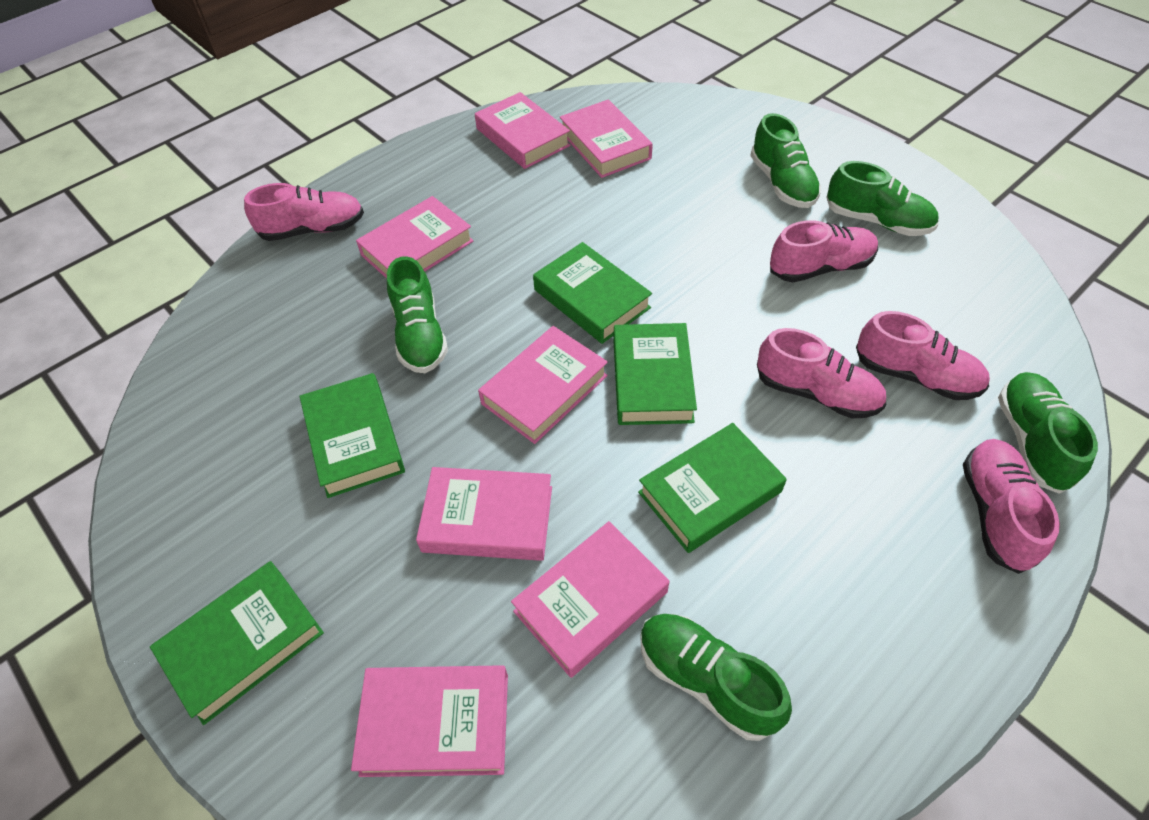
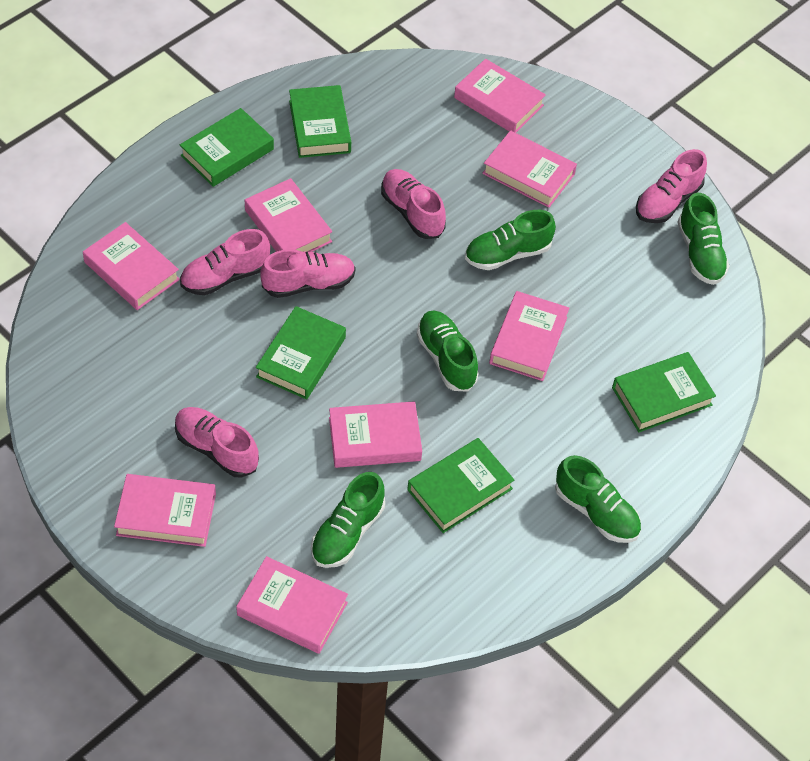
pink book: 7 -> 8

